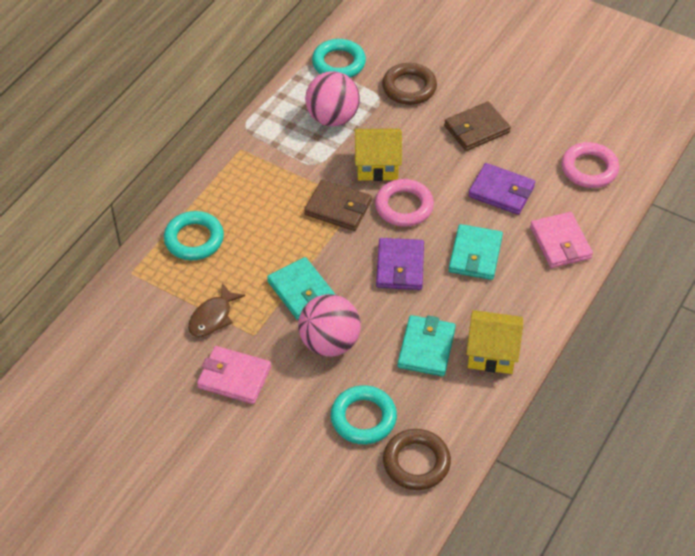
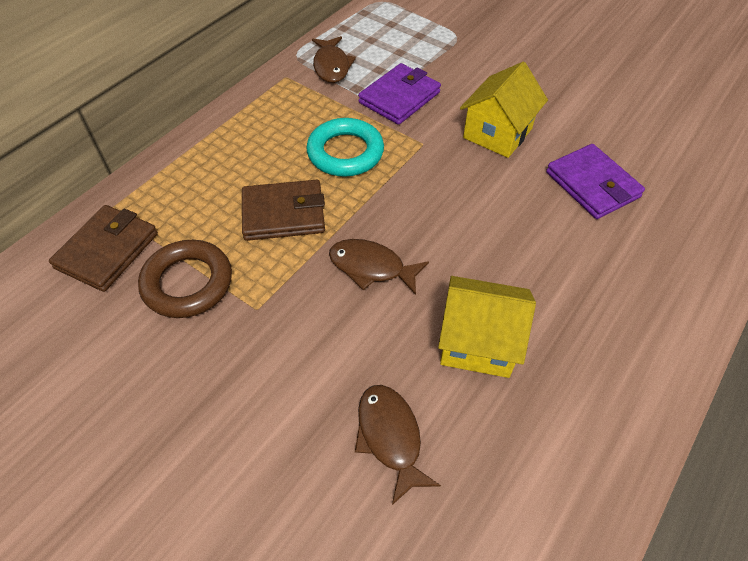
brown fish: 1 -> 3
brown ring: 2 -> 1
pink ball: 2 -> 0
pink ring: 2 -> 0
pink wallet: 2 -> 0
turquoise ring: 3 -> 1
turquoise wallet: 3 -> 0

